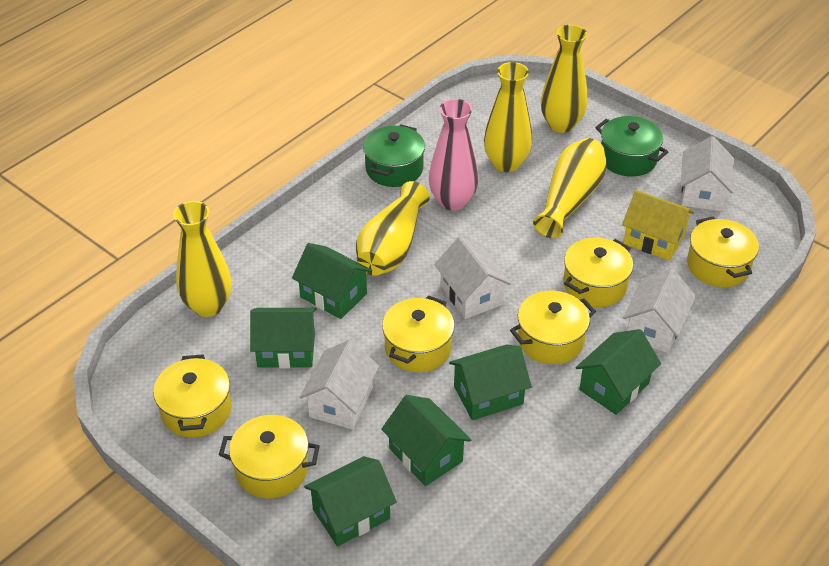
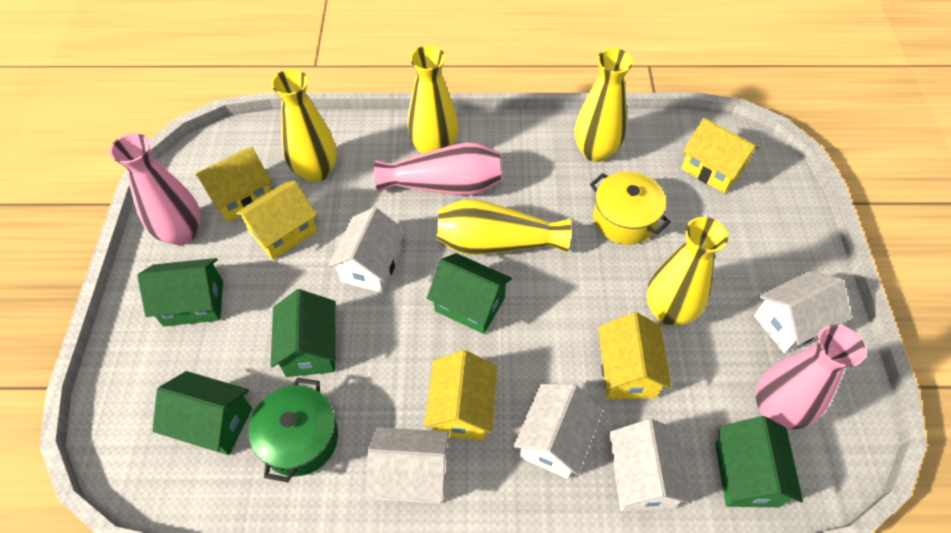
green house: 6 -> 5
green pot: 2 -> 1
pink vase: 1 -> 3
white house: 4 -> 5
yellow house: 1 -> 5
yellow pot: 6 -> 1

